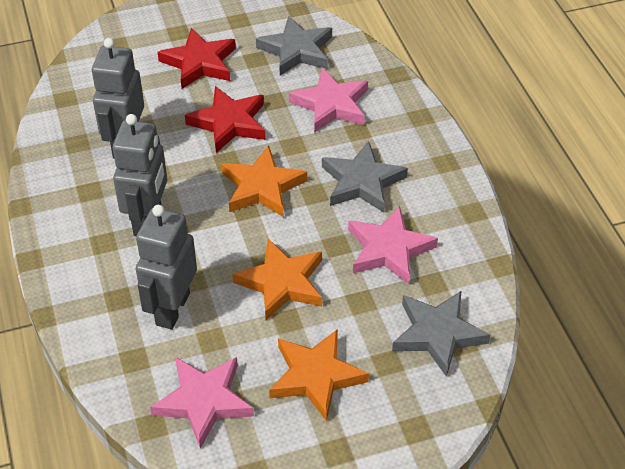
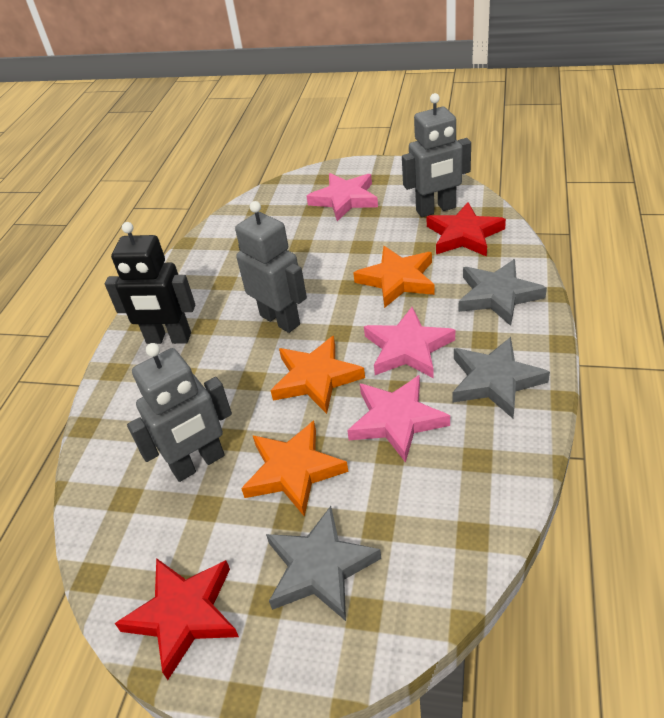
black robot: 0 -> 1

